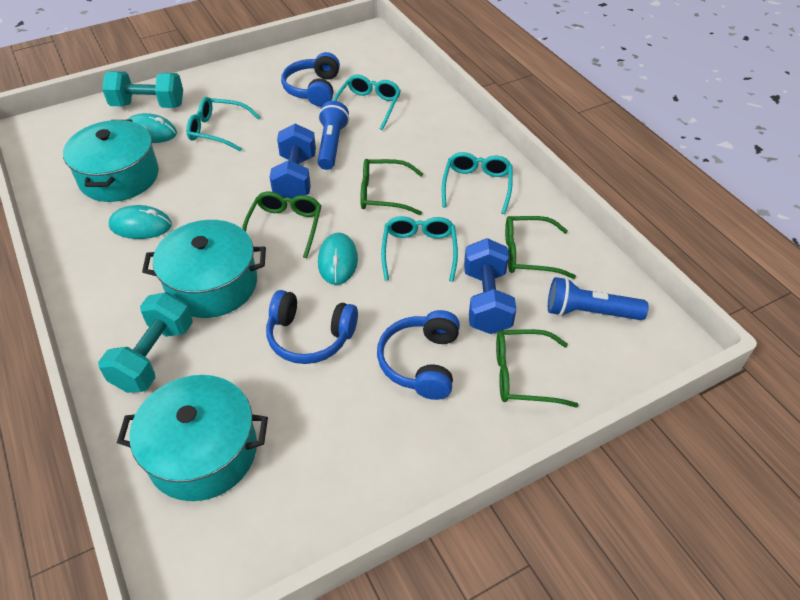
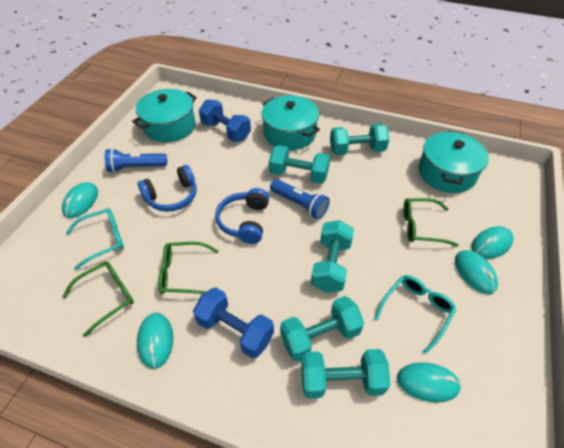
blue headphones: 3 -> 2
green glasses: 4 -> 3
turquoise dumbbell: 2 -> 5
turquoise glasses: 4 -> 2
turquoise mouse: 3 -> 5

